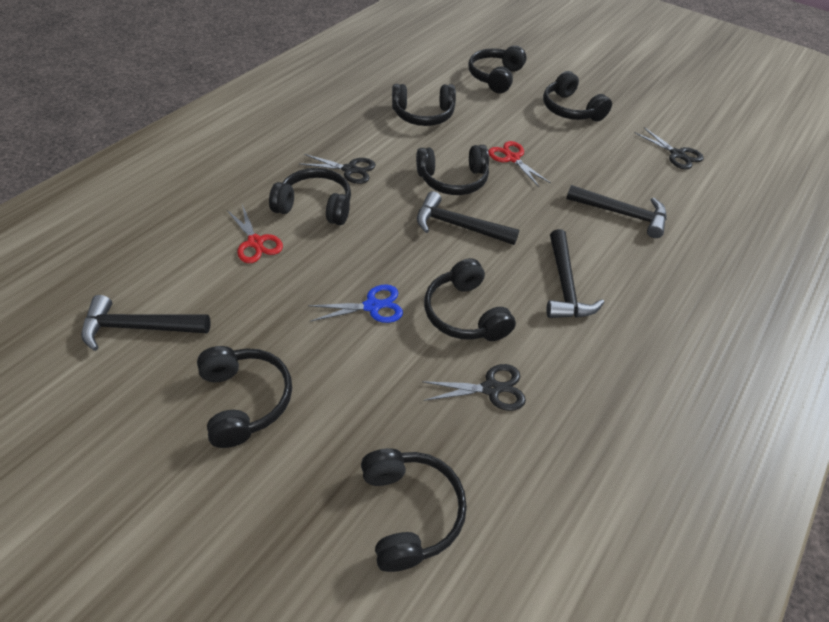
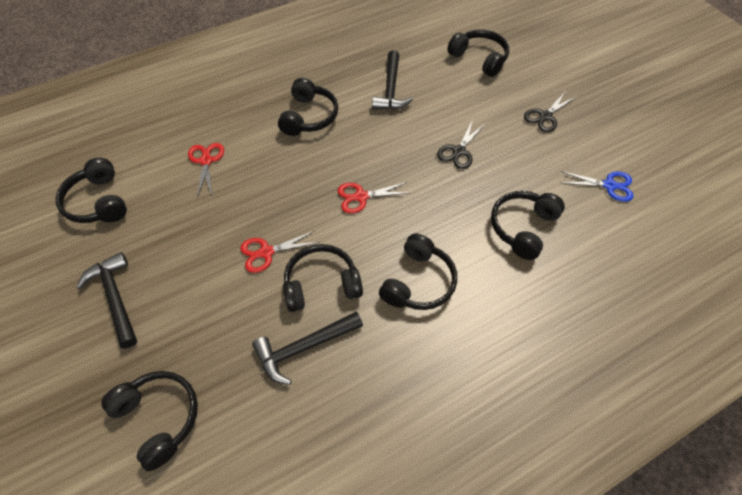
black hammer: 4 -> 3
black headphones: 8 -> 7
black scissors: 3 -> 2
red scissors: 2 -> 3

